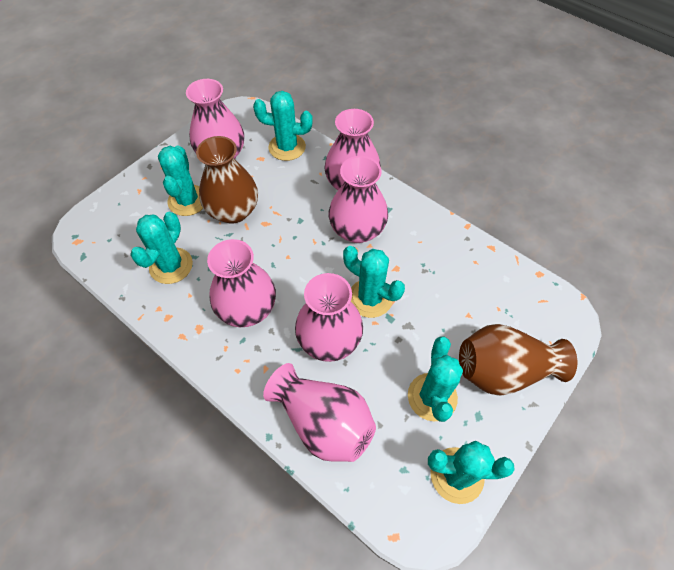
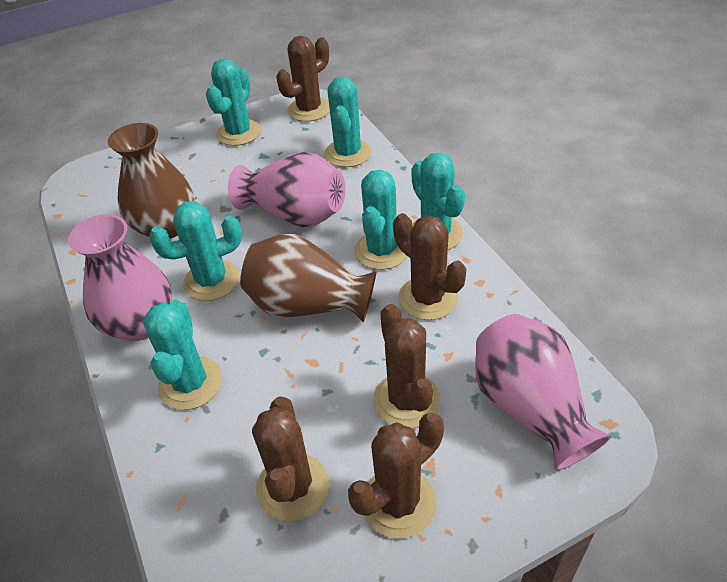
brown cactus: 0 -> 5
pink vase: 6 -> 3

